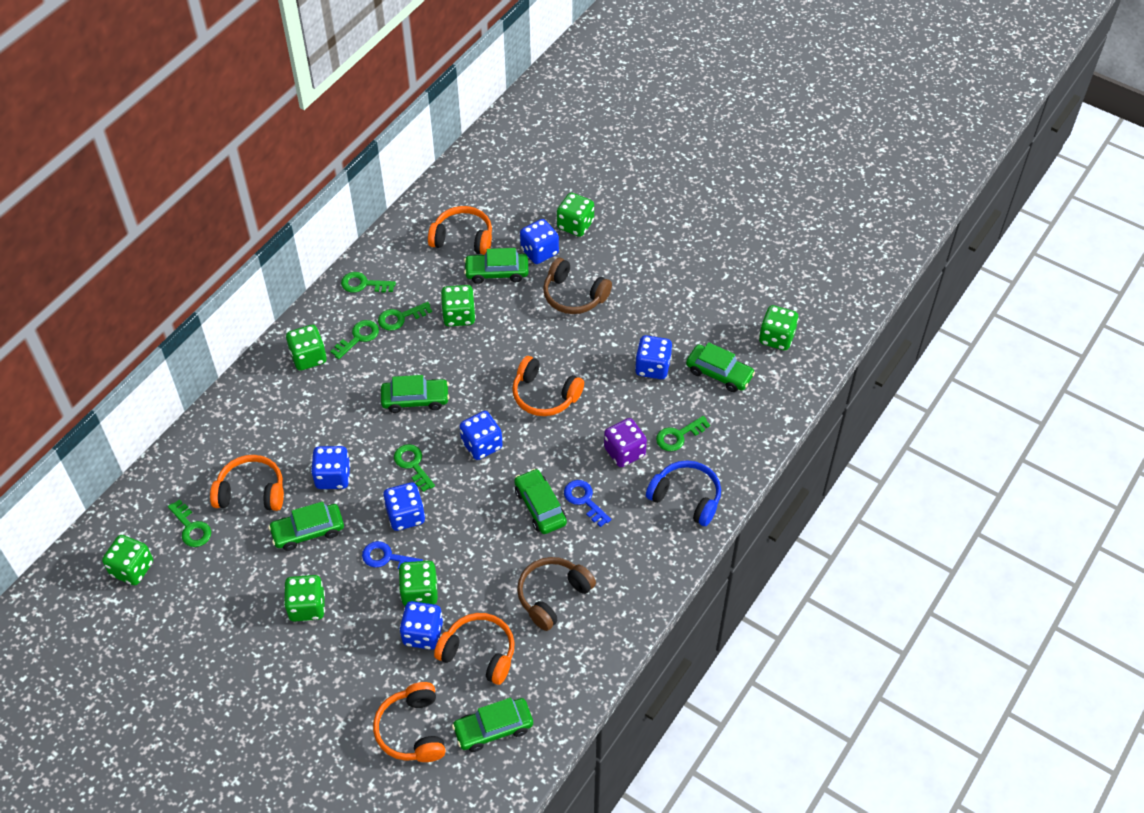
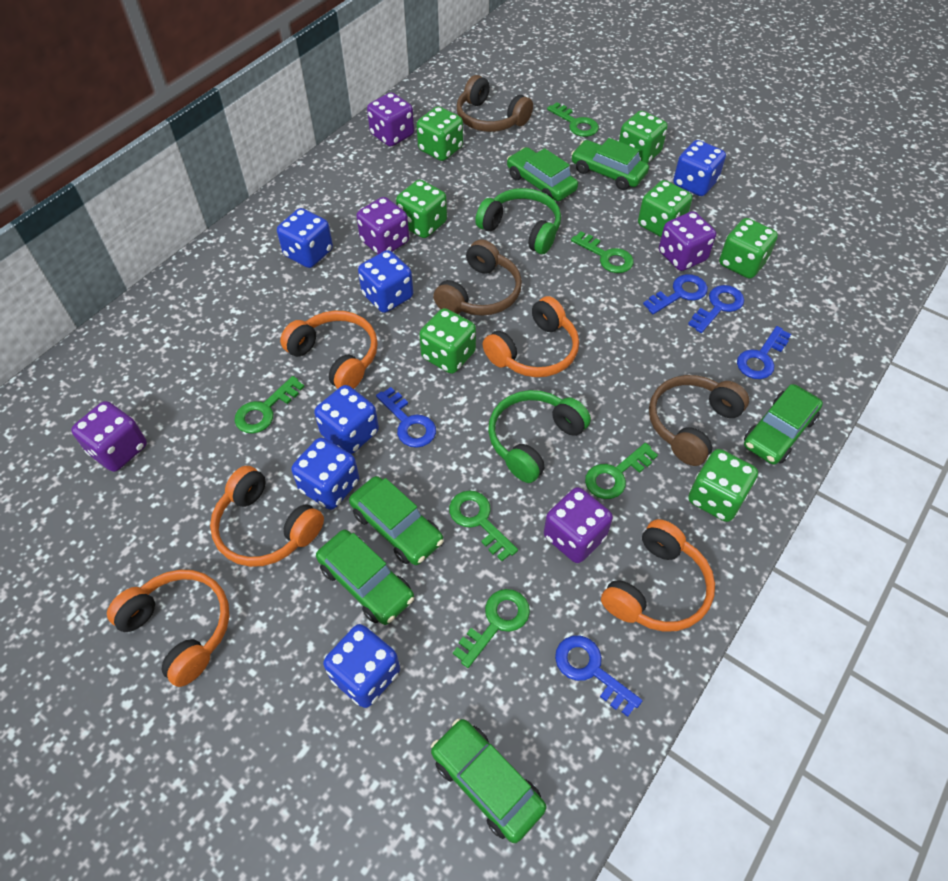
blue headphones: 1 -> 0
blue key: 2 -> 5
brown headphones: 2 -> 3
green headphones: 0 -> 2
purple dice: 1 -> 5

